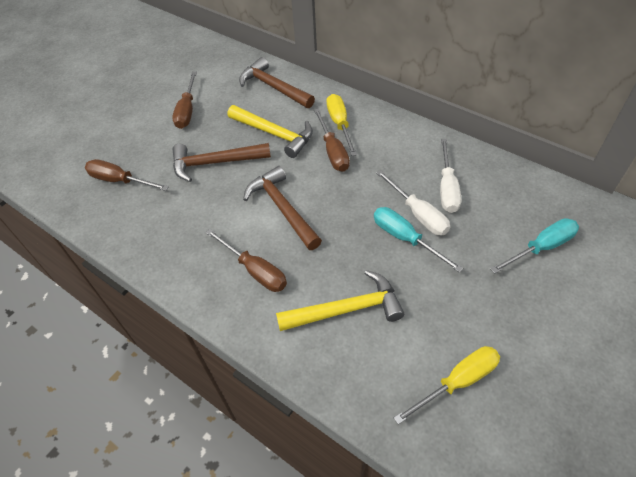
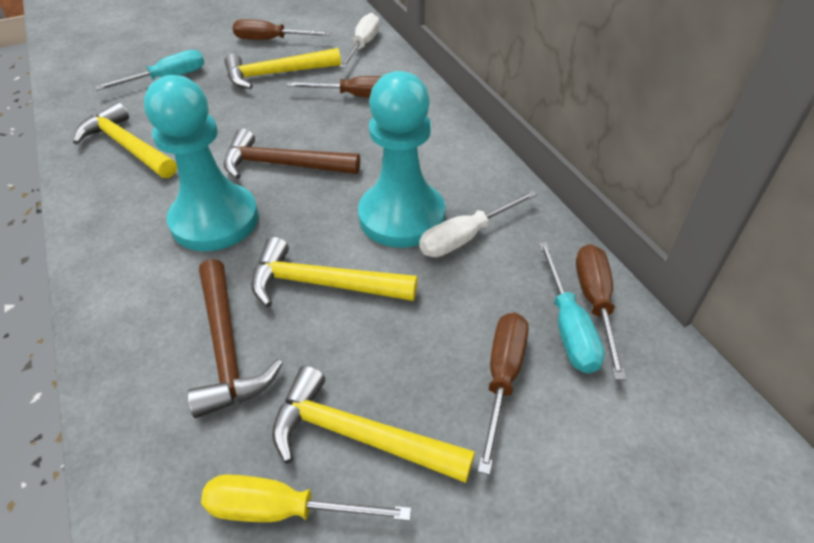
brown hammer: 3 -> 2
turquoise pawn: 0 -> 2
yellow hammer: 2 -> 4
yellow screwdriver: 2 -> 1

